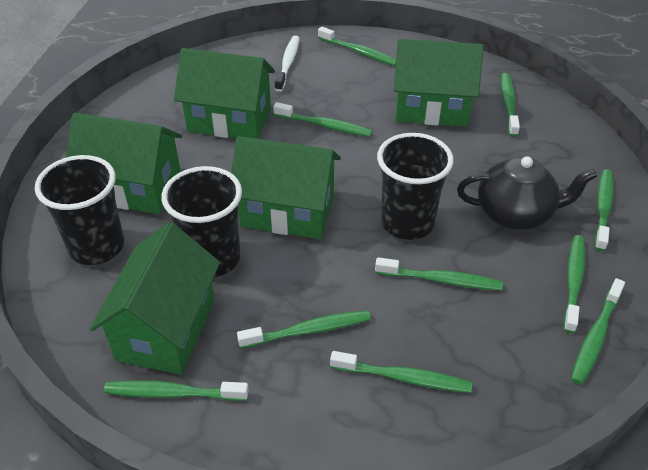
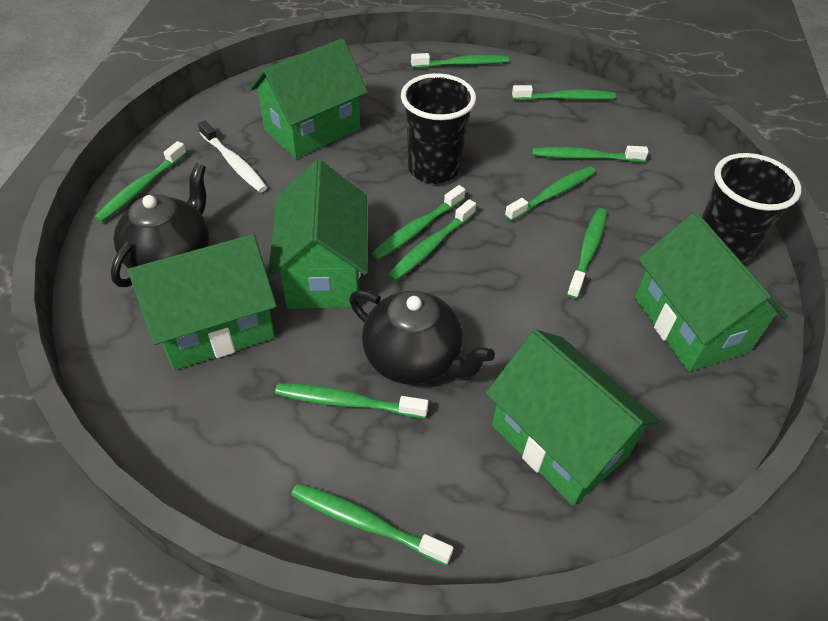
black cup: 3 -> 2
black teapot: 1 -> 2

